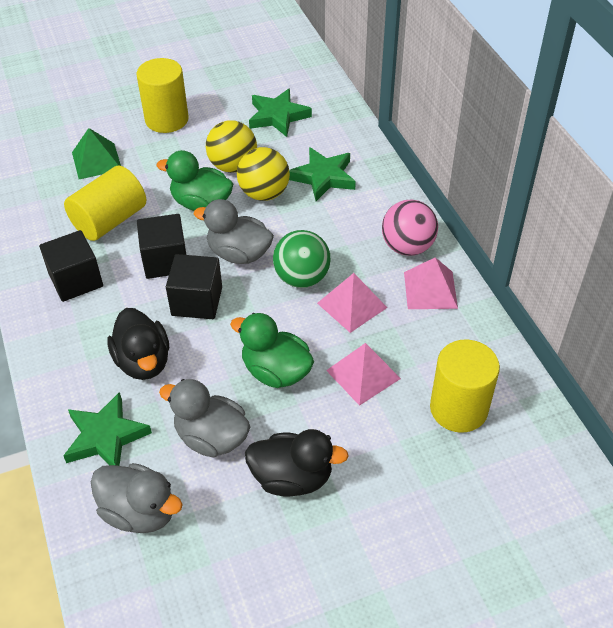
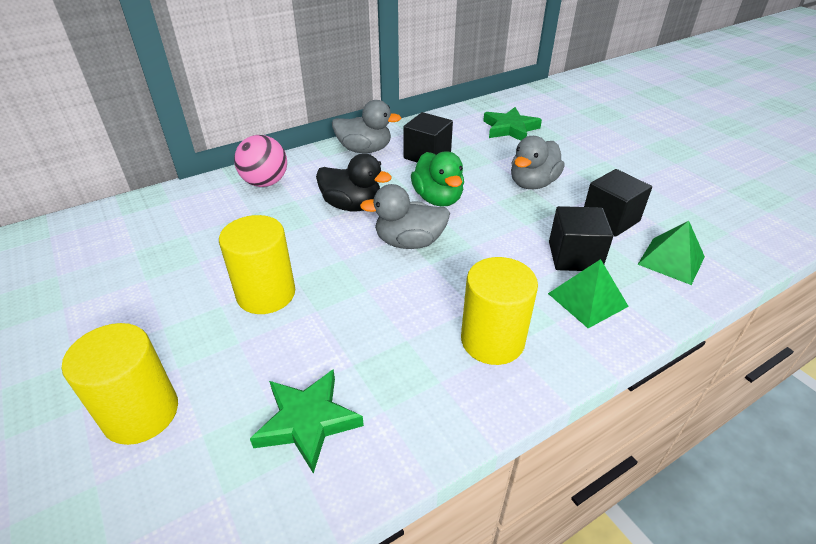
black duck: 2 -> 1
green ball: 1 -> 0
green duck: 2 -> 1
green pyramid: 1 -> 2
green star: 3 -> 2
pink pyramid: 3 -> 0
yellow ball: 2 -> 0

